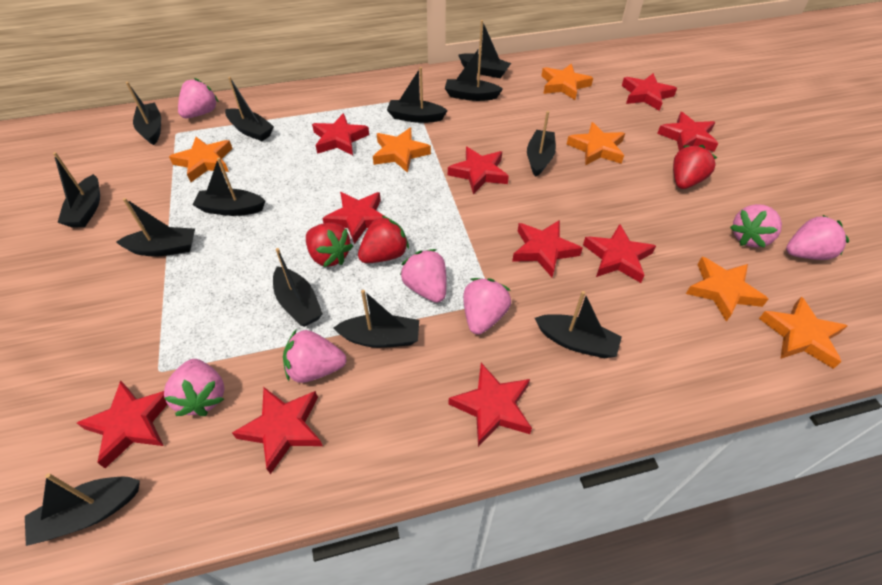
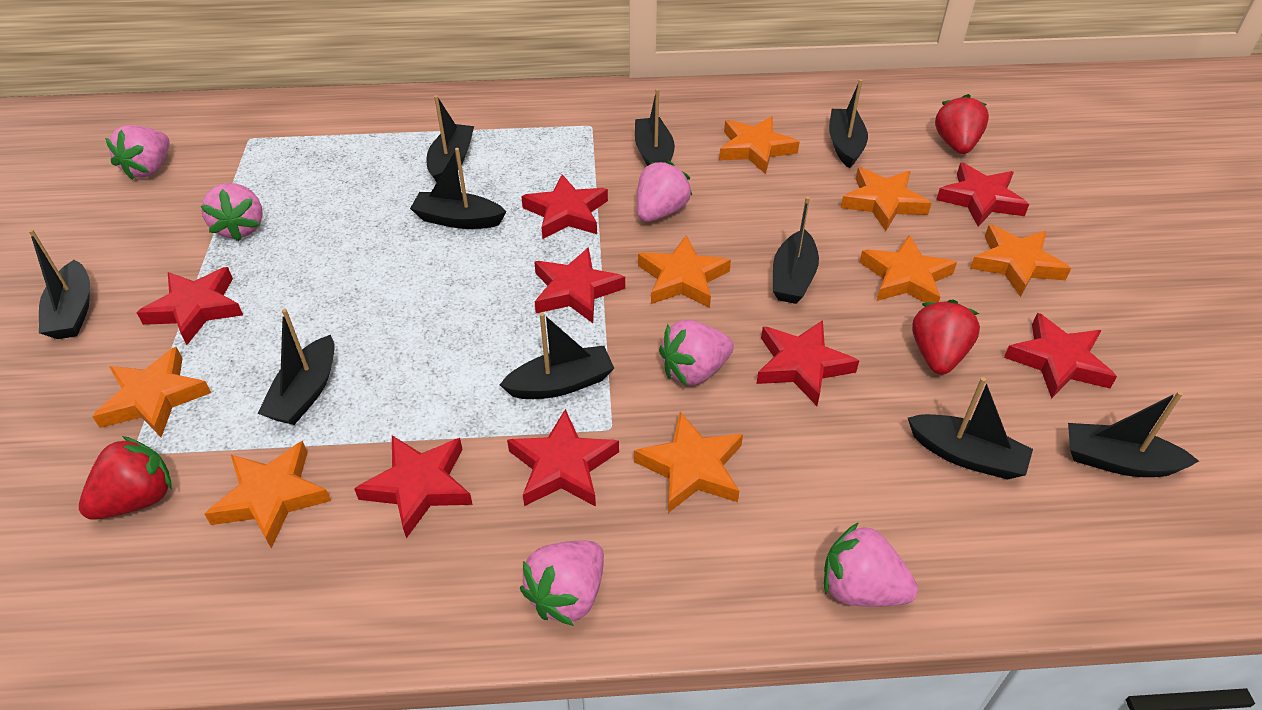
black boat: 13 -> 10
orange star: 6 -> 8
pink strawberry: 7 -> 6
red star: 10 -> 8

